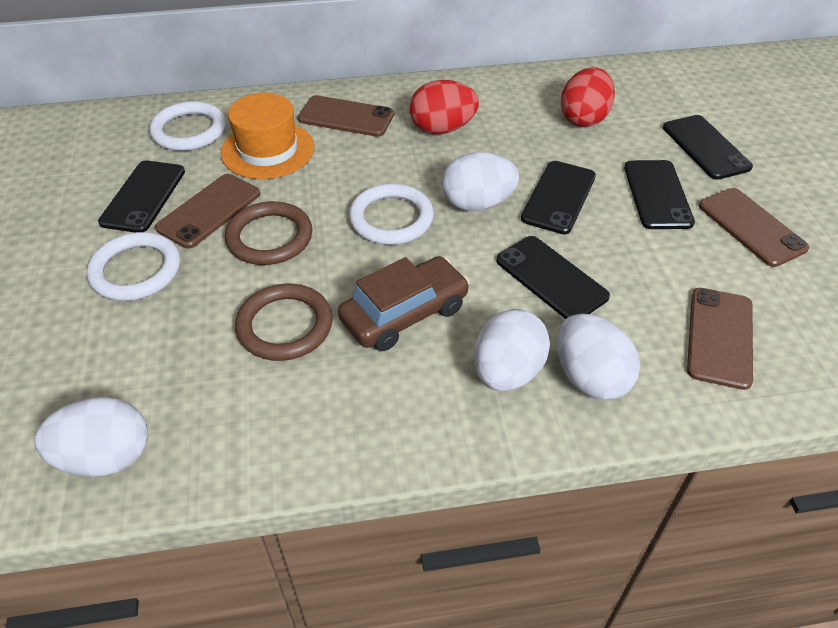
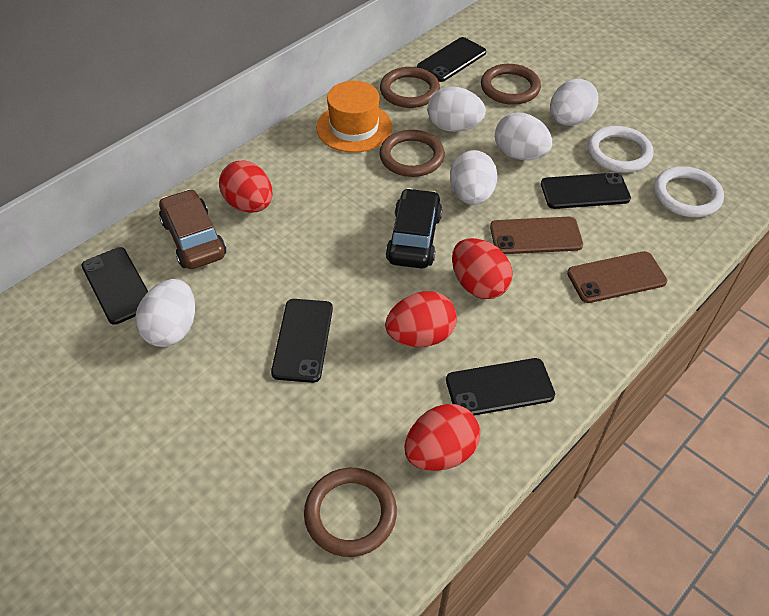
black car: 0 -> 1
brown phone: 4 -> 2
brown ring: 2 -> 4
red egg: 2 -> 4
white egg: 4 -> 5
white ring: 3 -> 2

